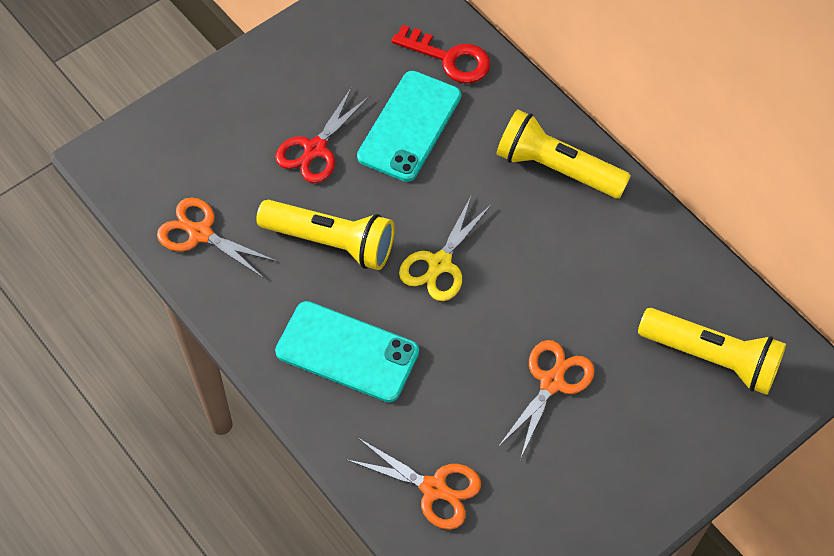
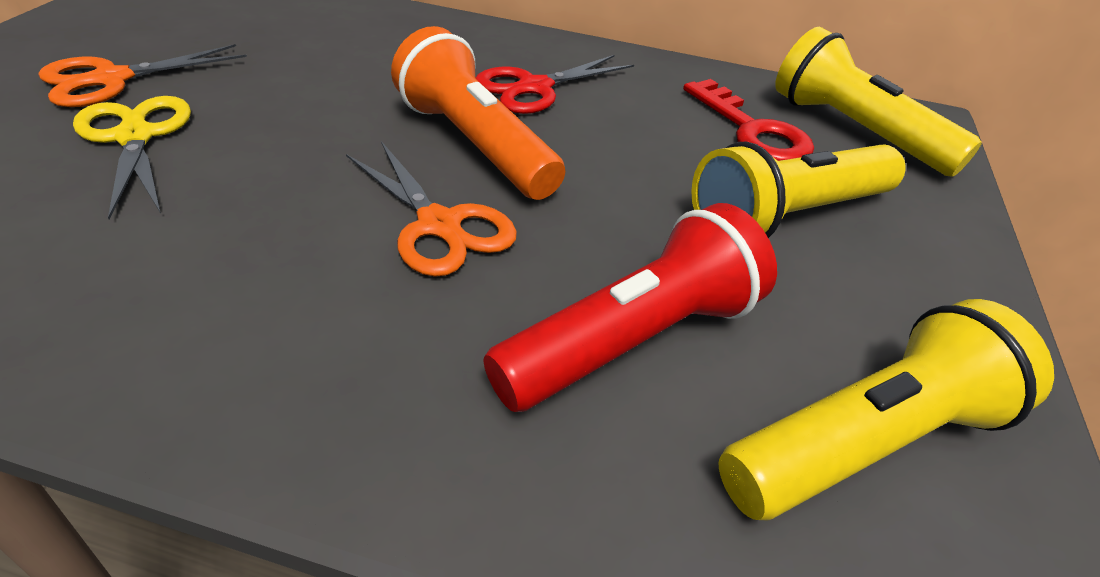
orange flashlight: 0 -> 1
orange scissors: 3 -> 2
red flashlight: 0 -> 1
turquoise phone: 2 -> 0

